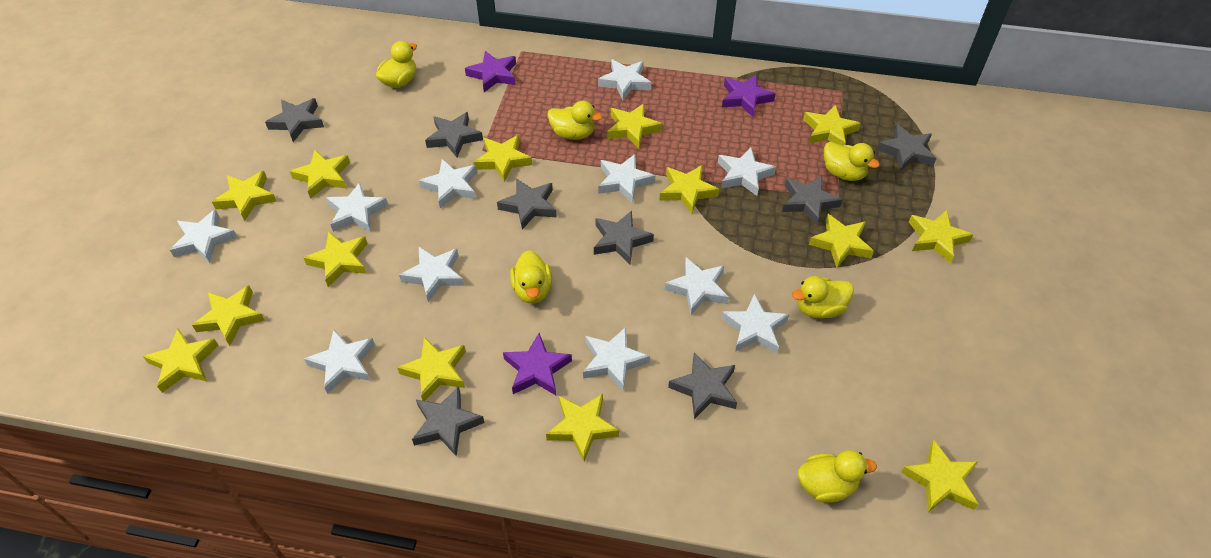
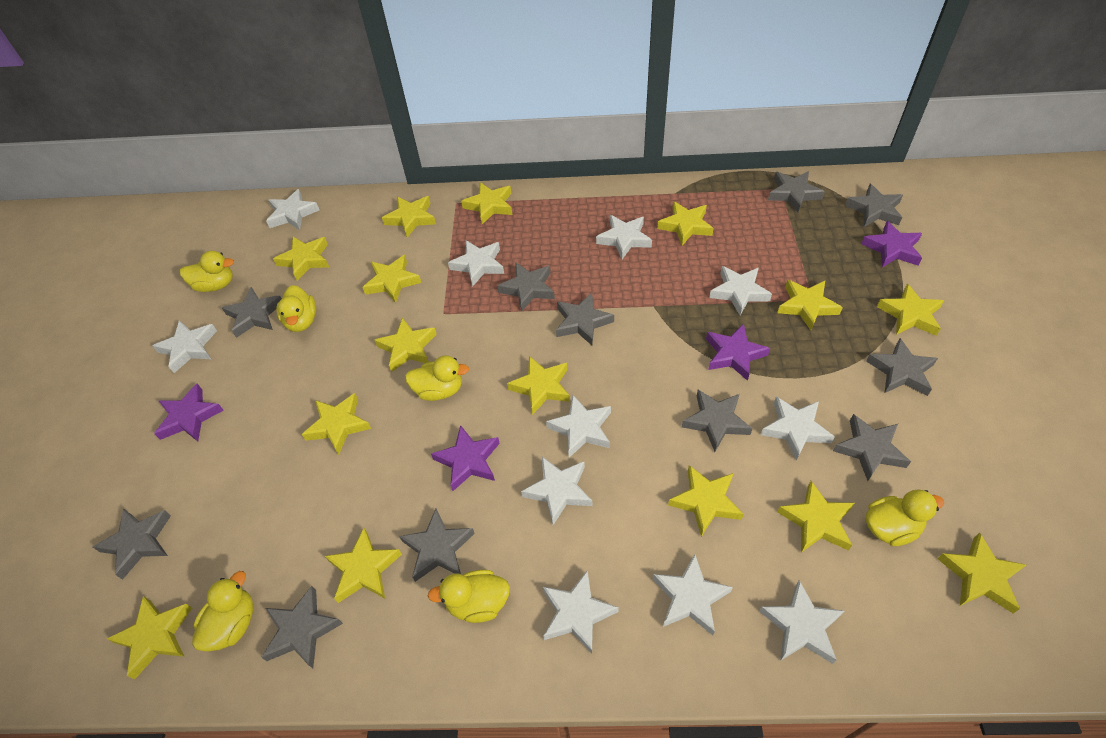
grey star: 8 -> 11
purple star: 3 -> 4
yellow star: 14 -> 15

